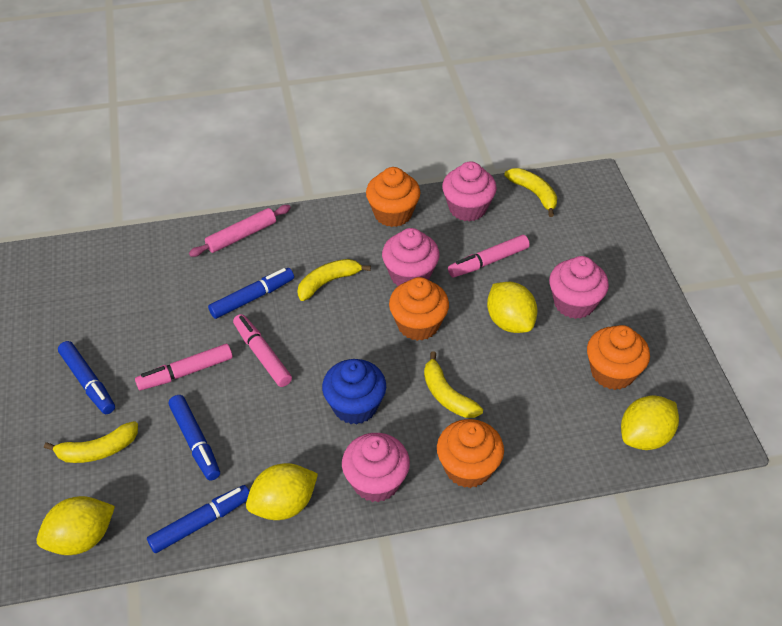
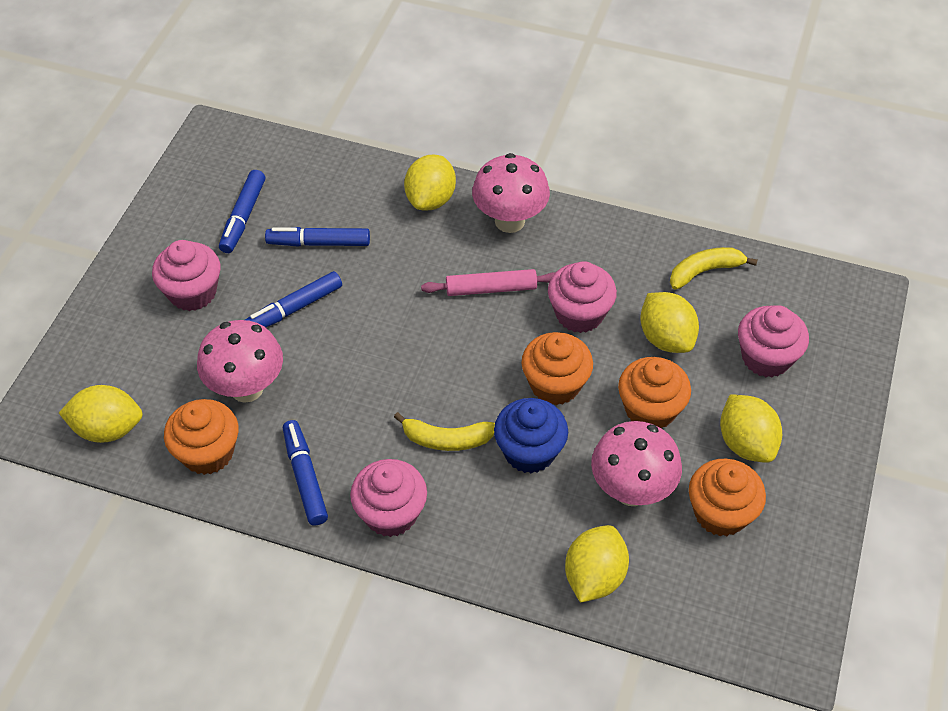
pink marker: 3 -> 0
pink mushroom: 0 -> 3
yellow banana: 4 -> 2
yellow lemon: 4 -> 5

